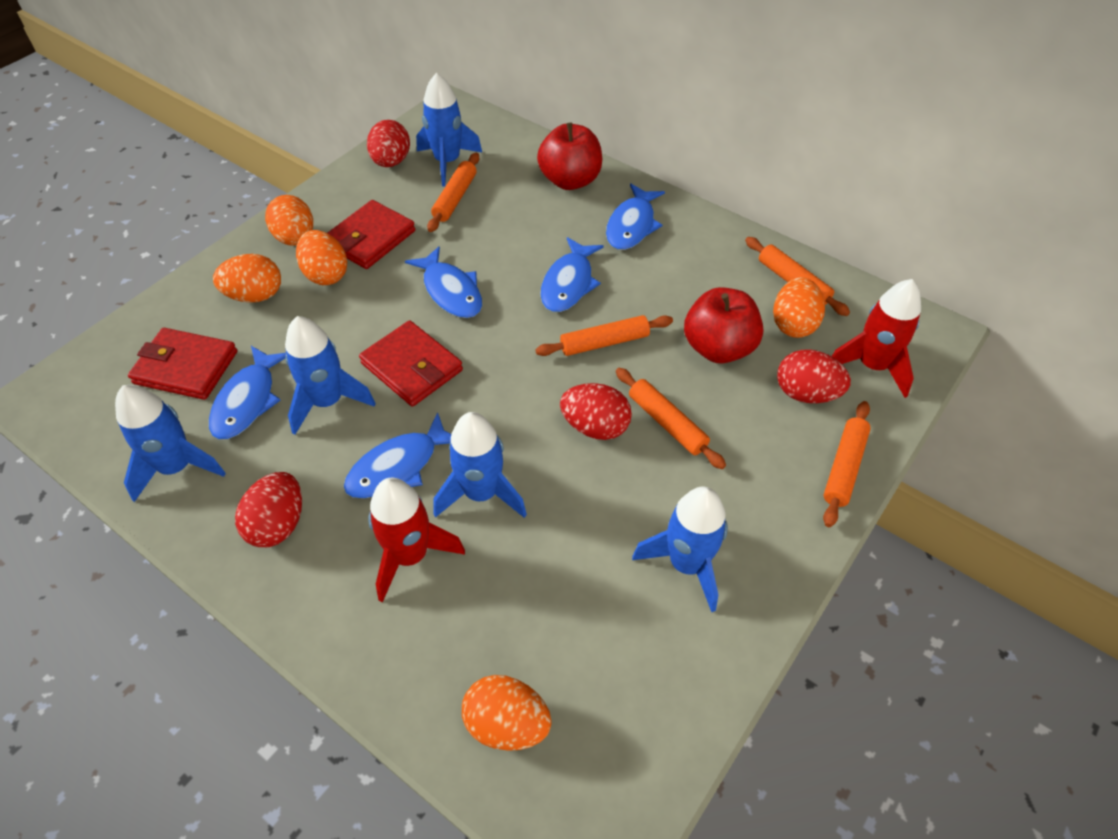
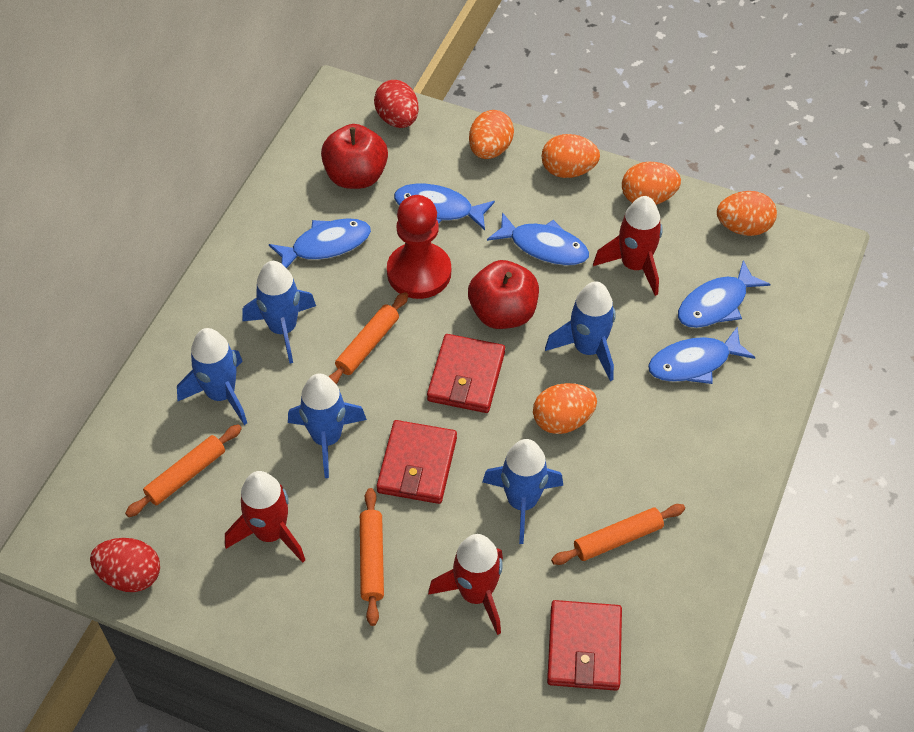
orange rolling pin: 5 -> 4
red egg: 4 -> 2
red pawn: 0 -> 1
red rocket: 2 -> 3

